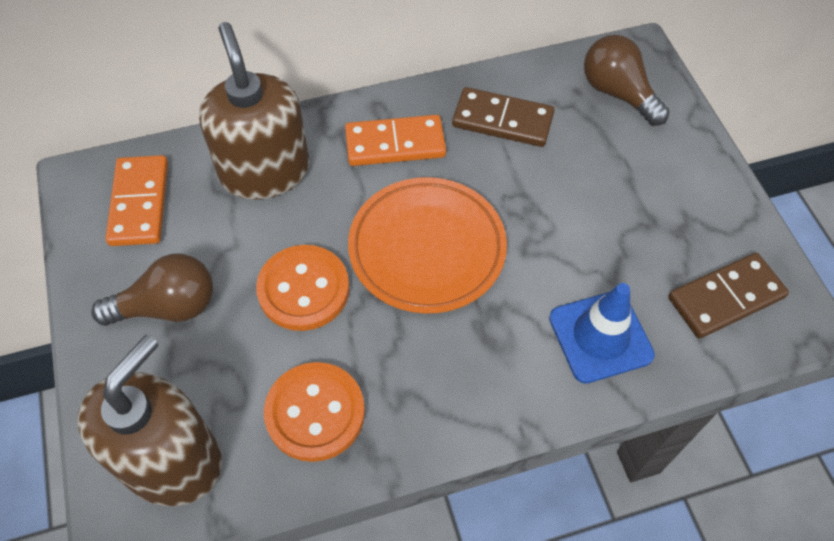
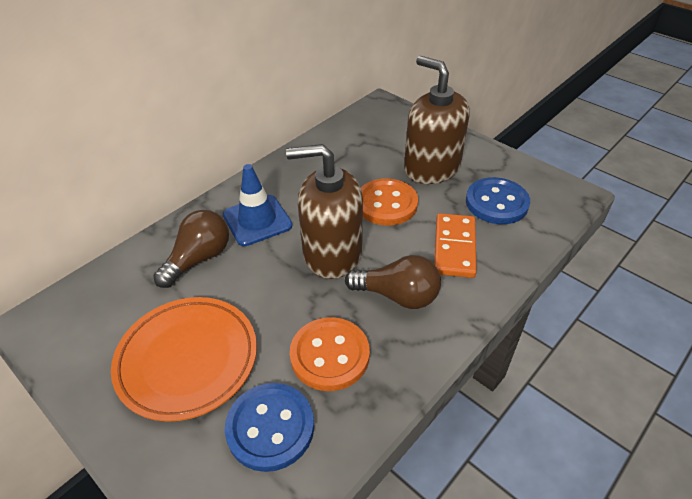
blue button: 0 -> 2
brown domino: 2 -> 0
orange domino: 2 -> 1

